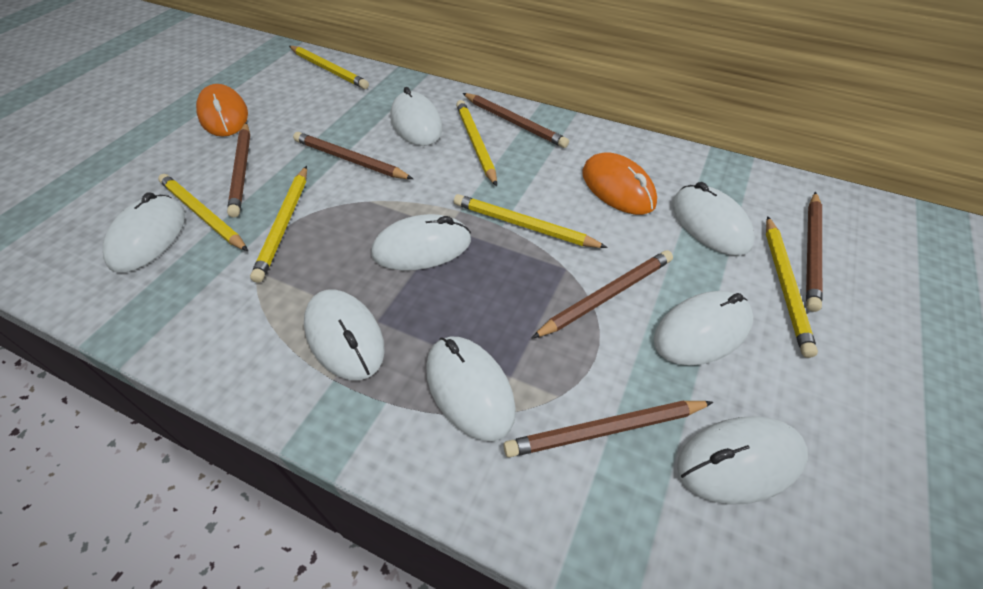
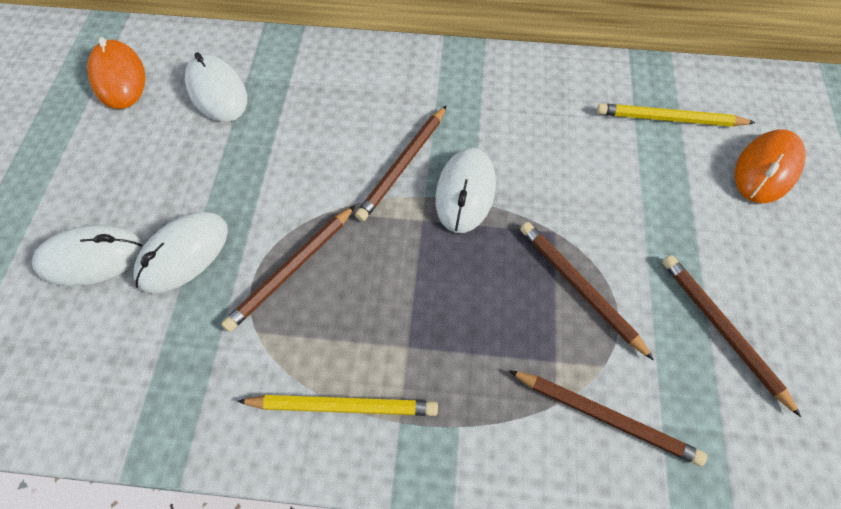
brown pencil: 6 -> 5
white mouse: 8 -> 4
yellow pencil: 6 -> 2

